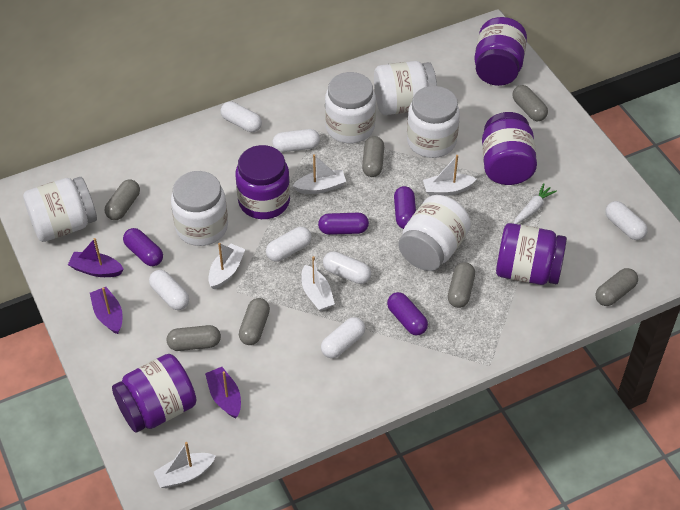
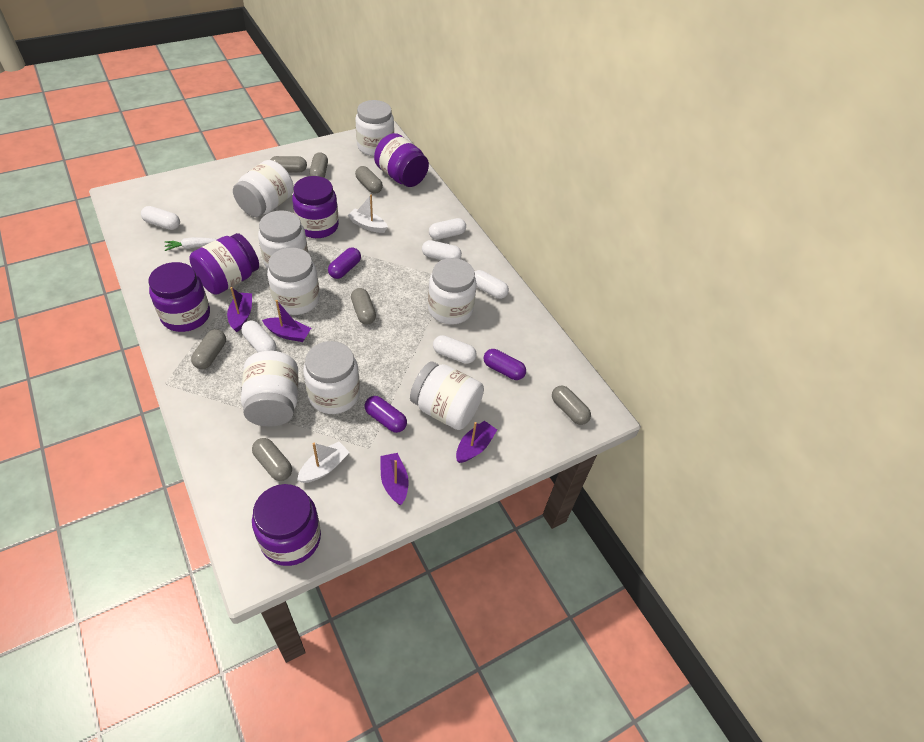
purple boat: 3 -> 4
purple capsule: 4 -> 3
white boat: 5 -> 2
white capsule: 7 -> 6
white jar: 6 -> 8

